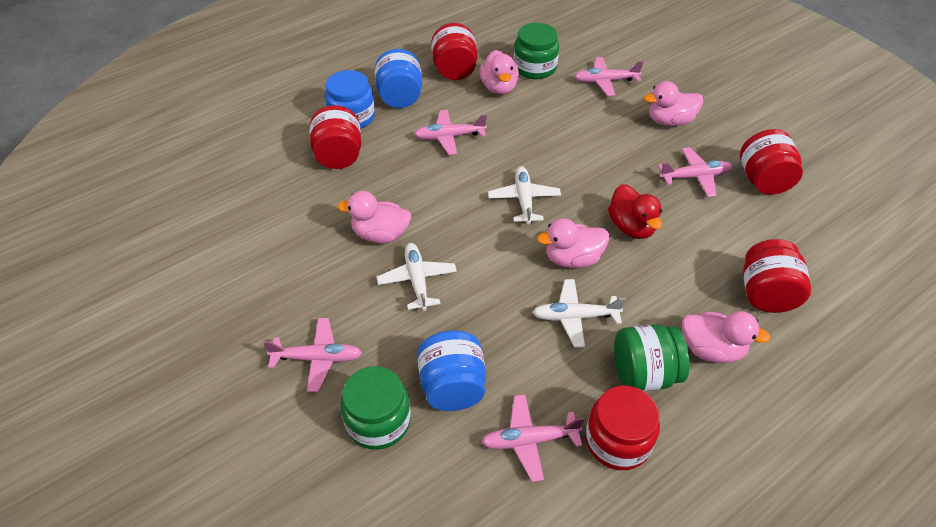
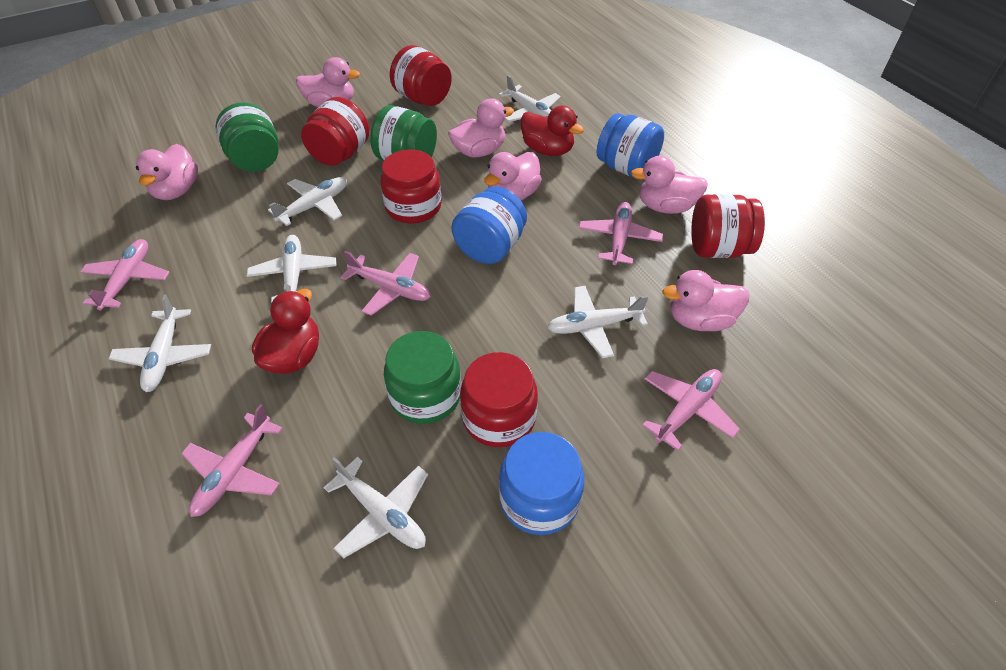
pink duck: 5 -> 6
red duck: 1 -> 2
white plane: 3 -> 6

